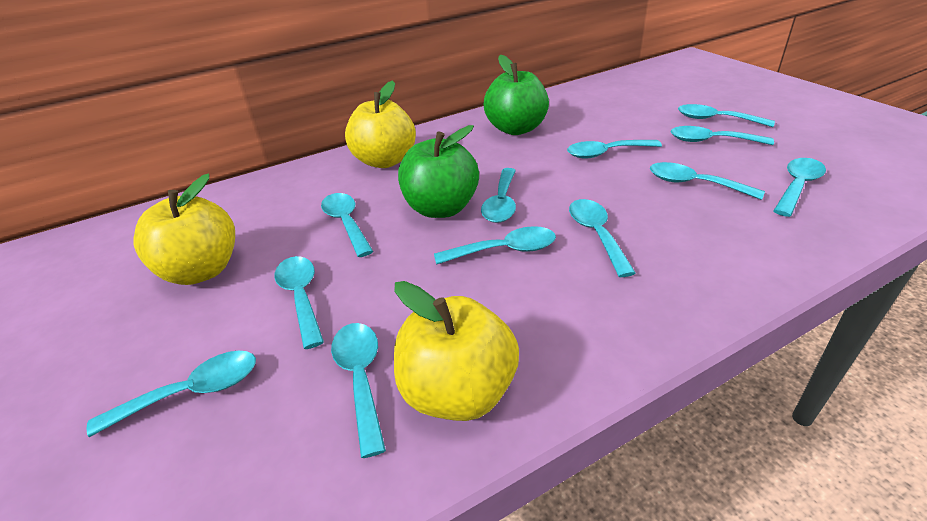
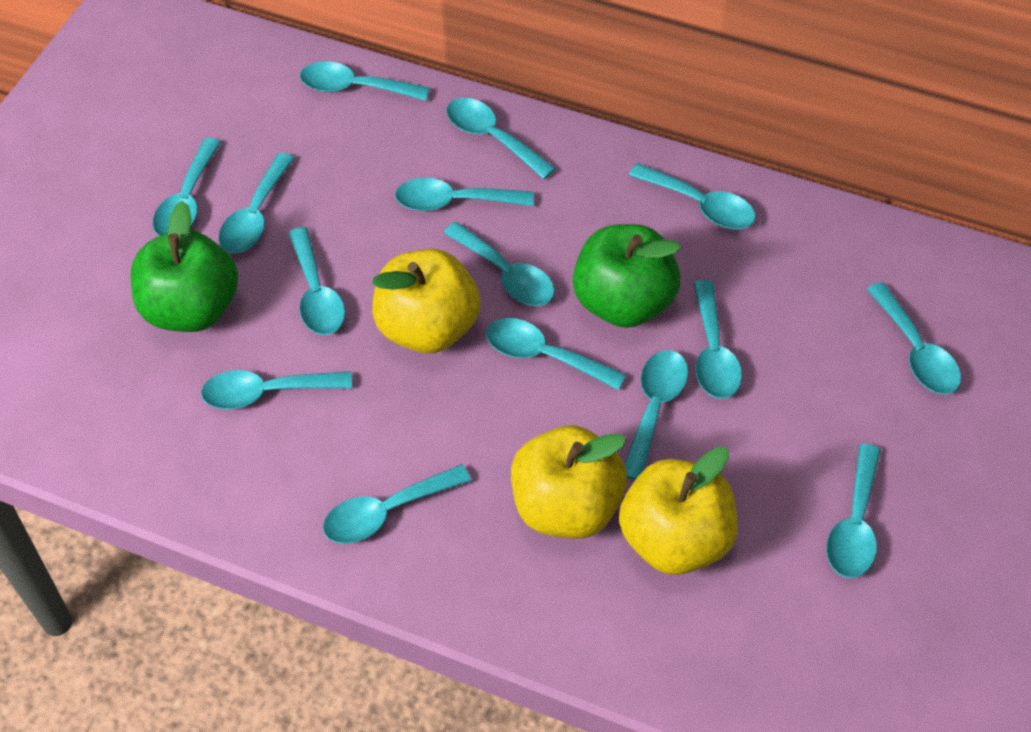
turquoise spoon: 12 -> 15

